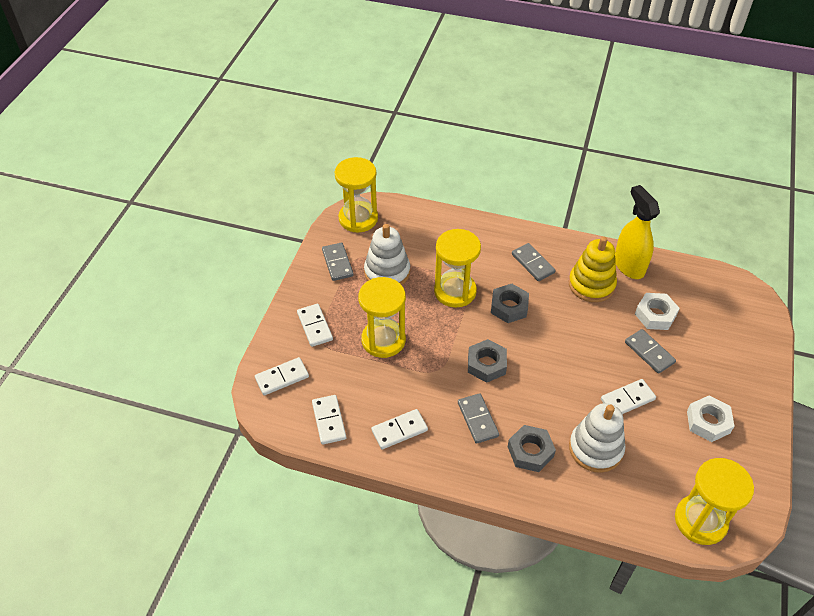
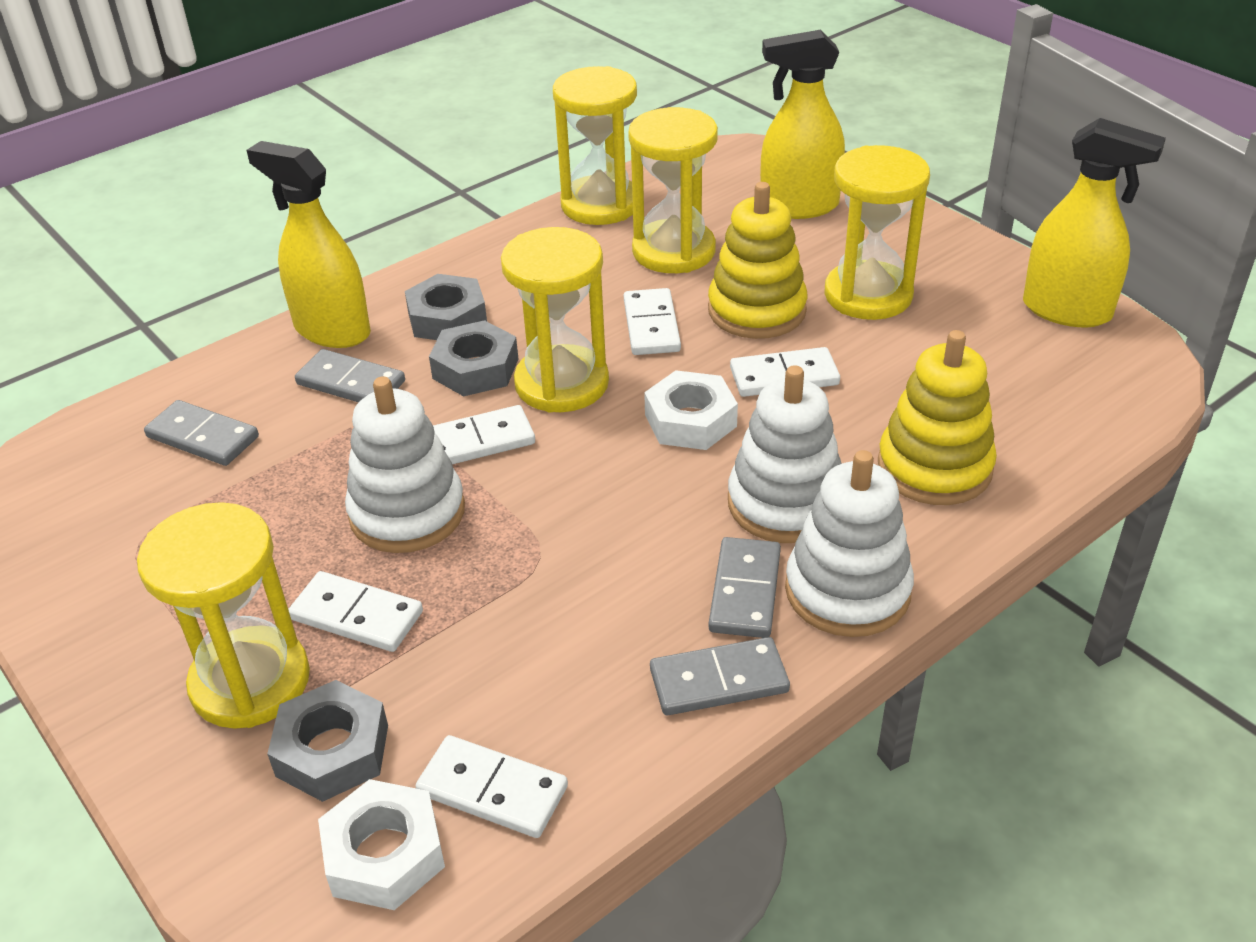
white stacking toy: 2 -> 3
yellow hourglass: 4 -> 5
yellow spray bottle: 1 -> 3
yellow stacking toy: 1 -> 2

